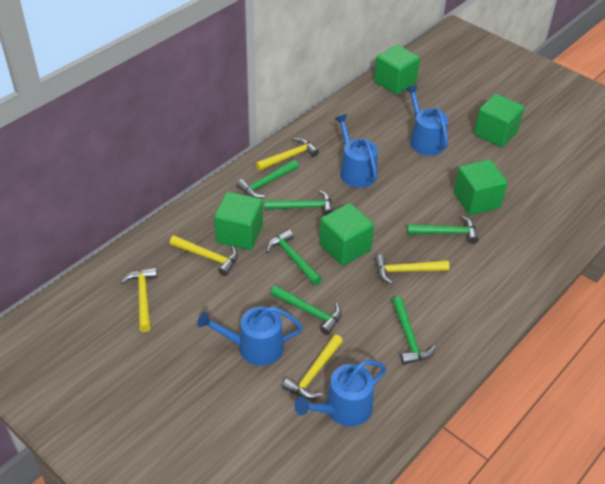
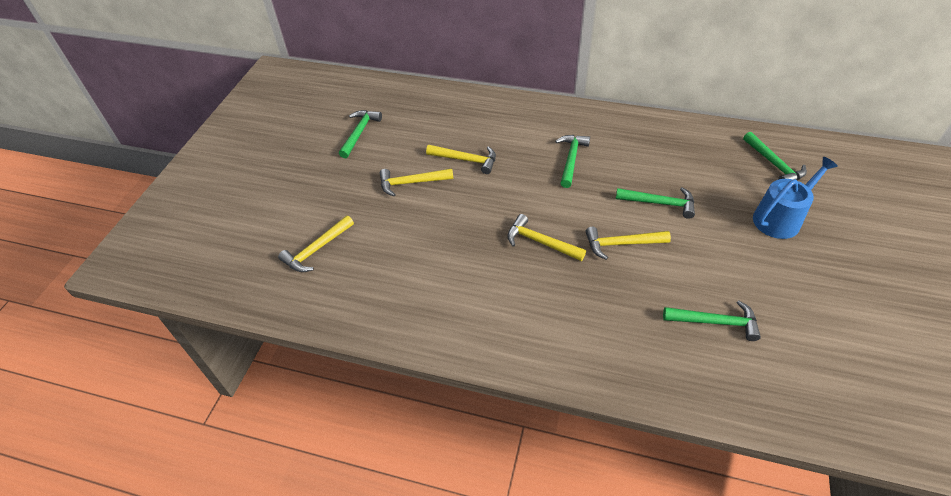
blue watering can: 4 -> 1
green cube: 5 -> 0
green hammer: 6 -> 5

